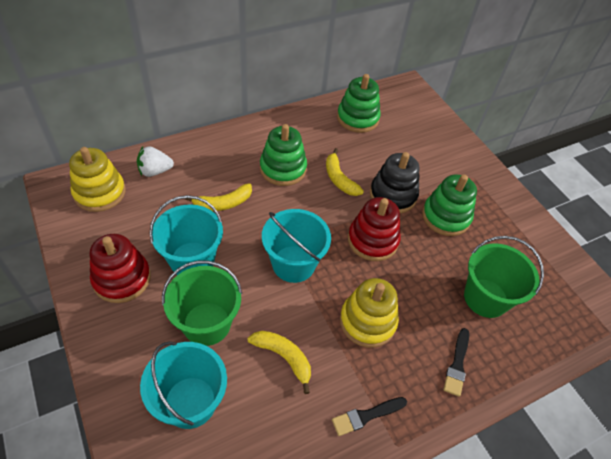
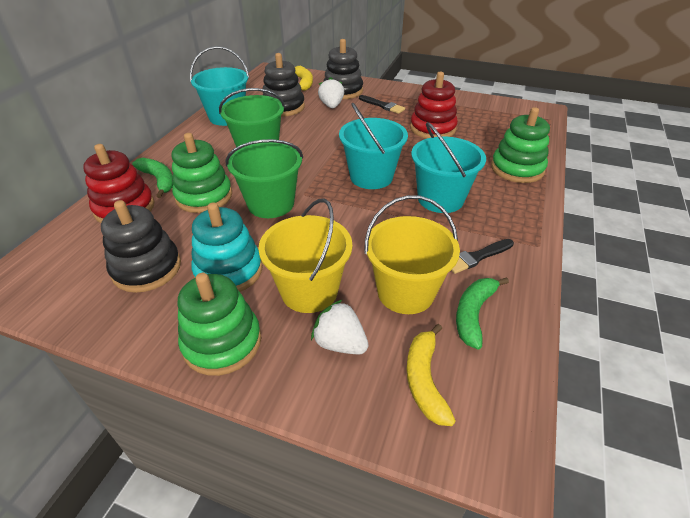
black stacking toy: 1 -> 3
green banana: 0 -> 2
turquoise stacking toy: 0 -> 1
white strawberry: 1 -> 2
yellow banana: 3 -> 2
yellow bucket: 0 -> 2
yellow stacking toy: 2 -> 0

